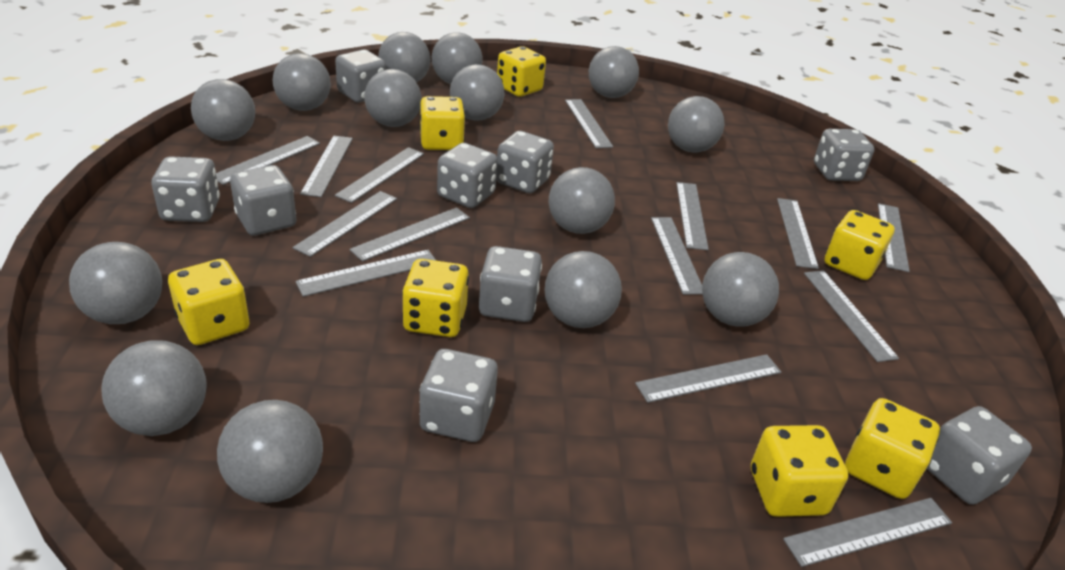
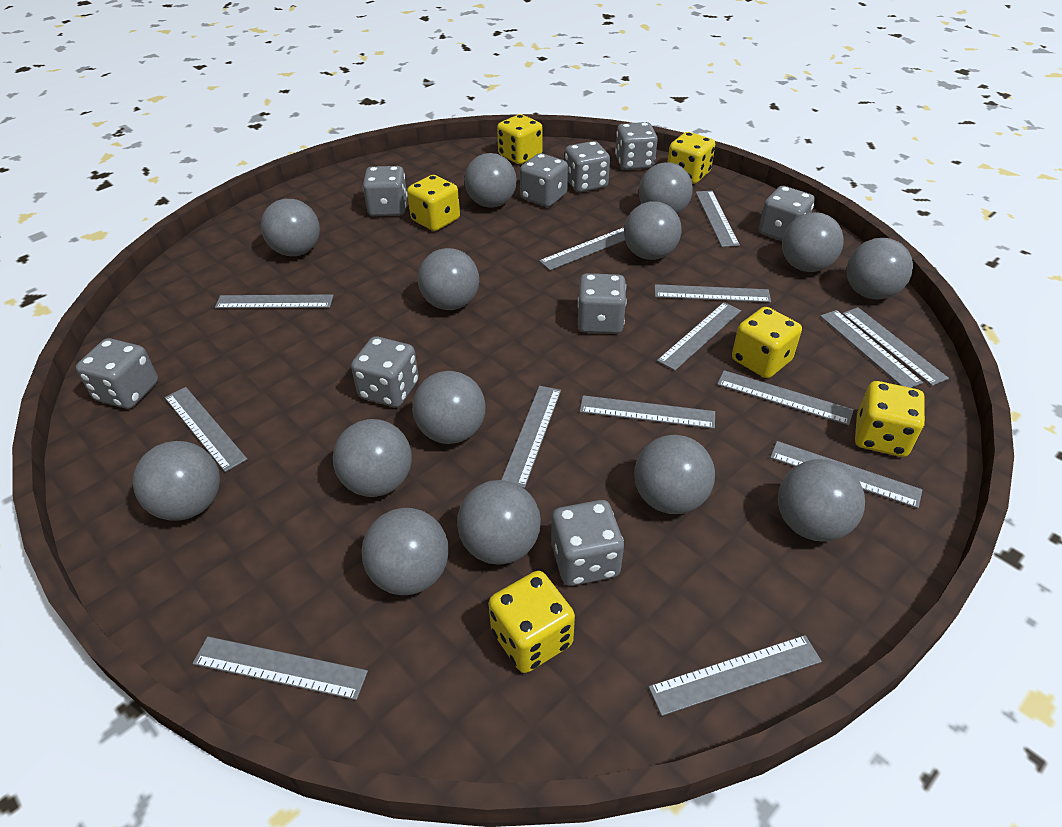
yellow dice: 7 -> 6

